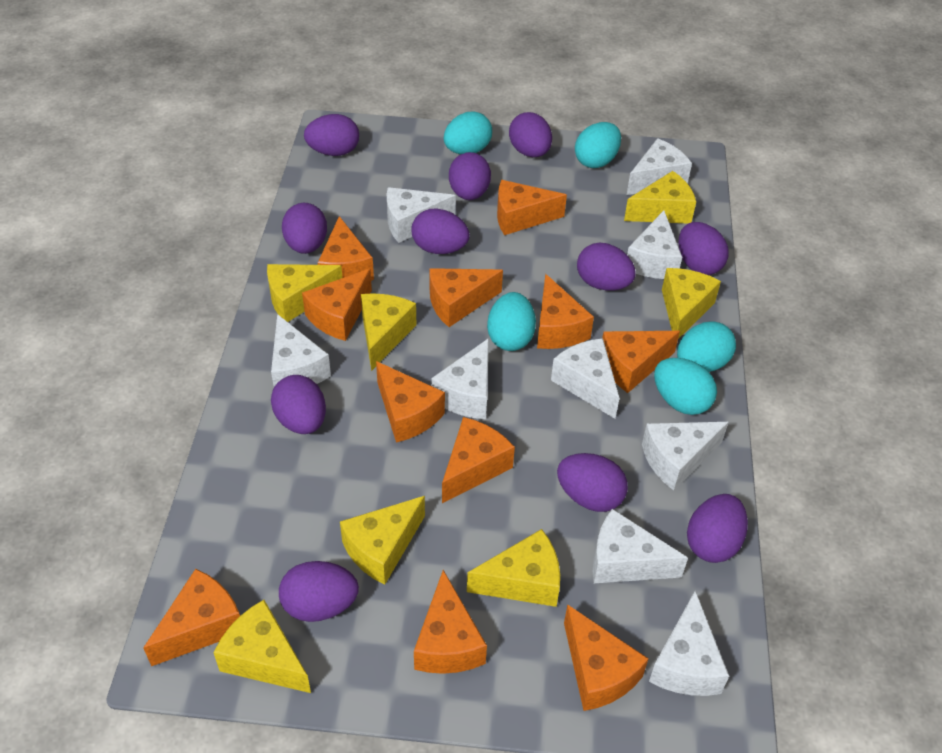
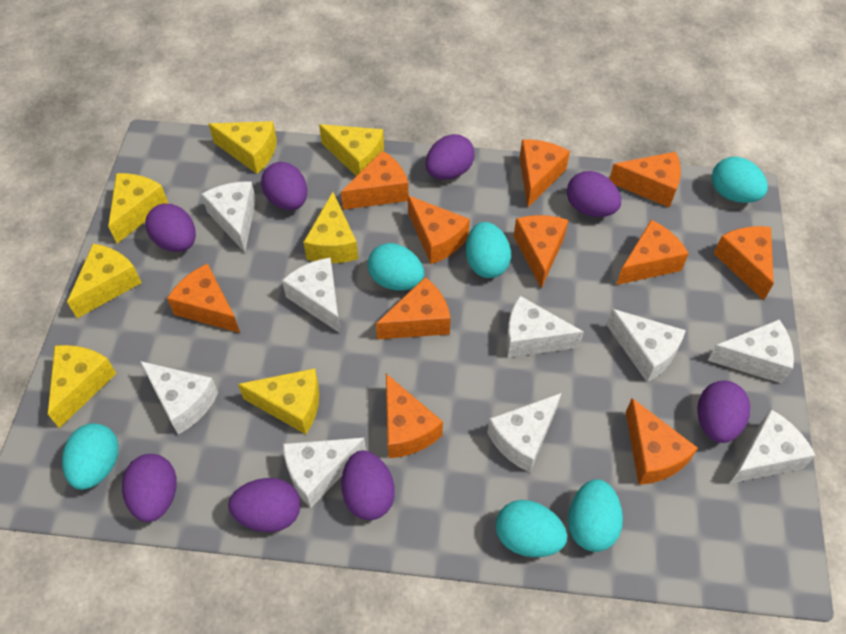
purple egg: 11 -> 8
turquoise egg: 5 -> 6

